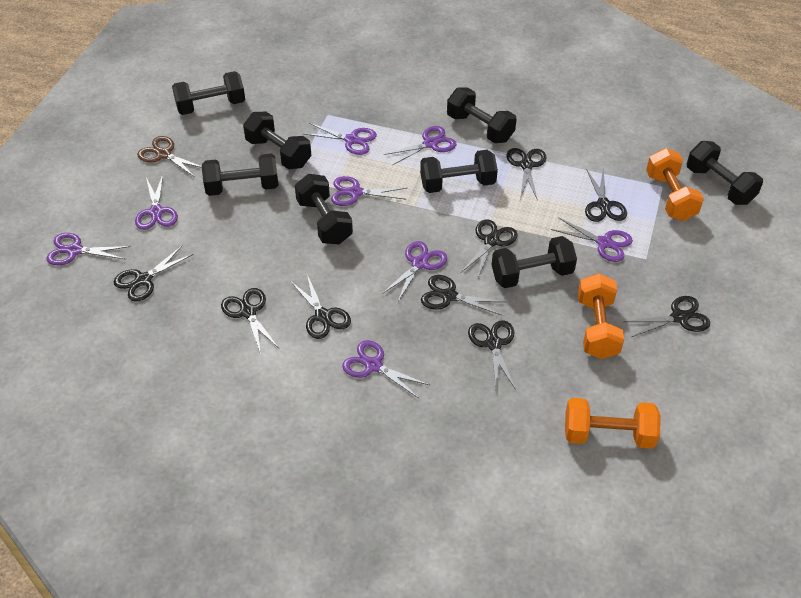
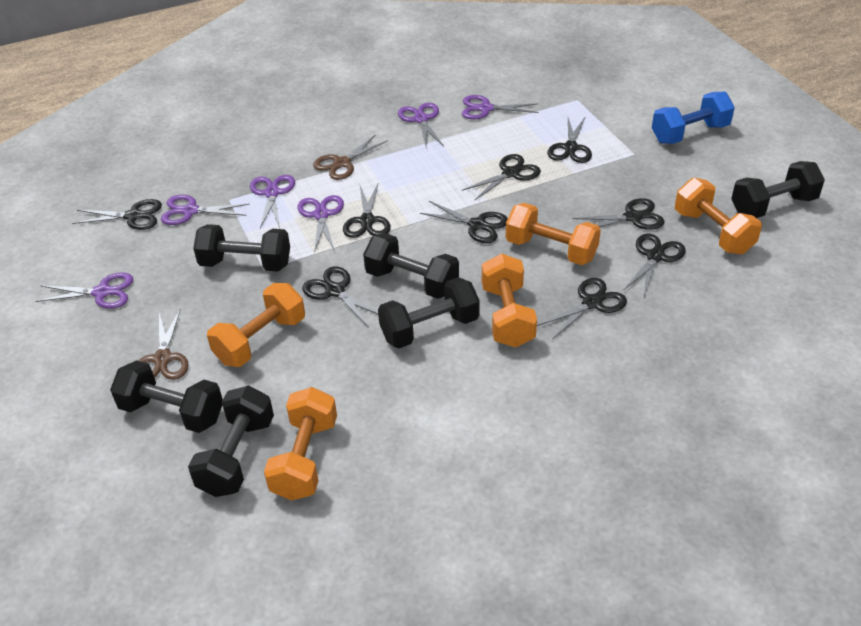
black dumbbell: 8 -> 6
blue dumbbell: 0 -> 1
brown scissors: 1 -> 2
orange dumbbell: 3 -> 5
purple scissors: 8 -> 6

